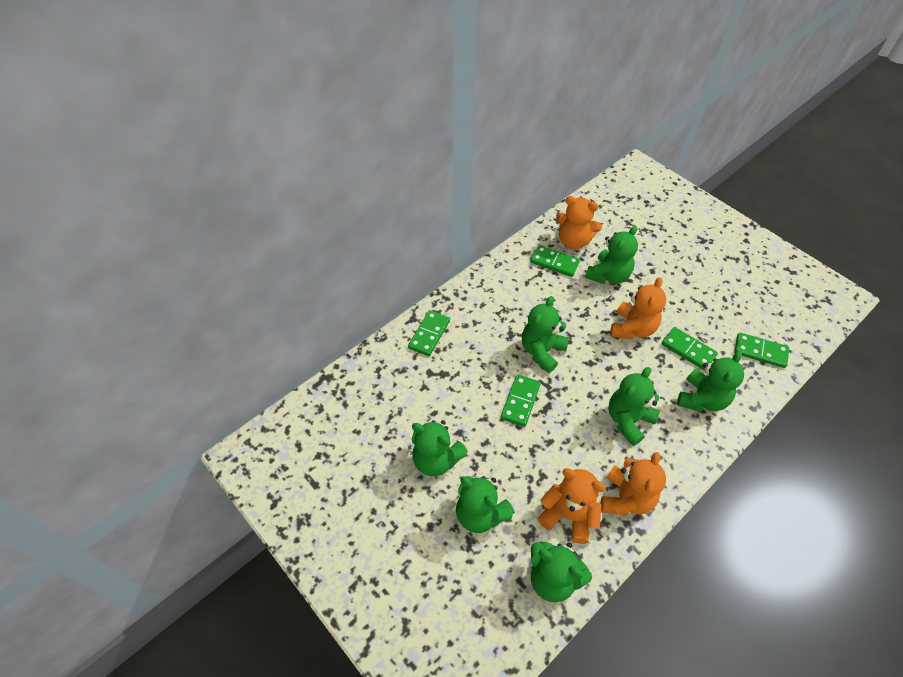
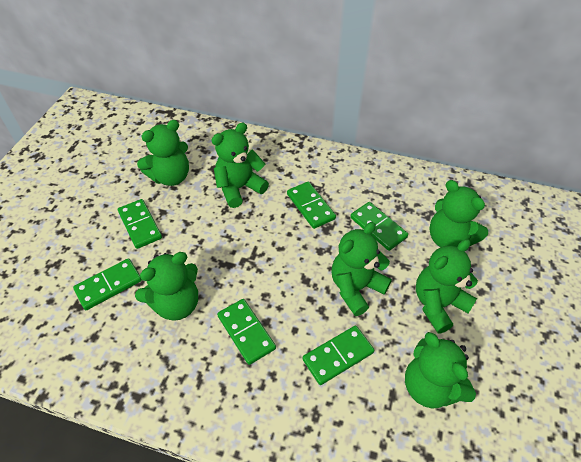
green domino: 5 -> 6
orange teddy bear: 4 -> 0

